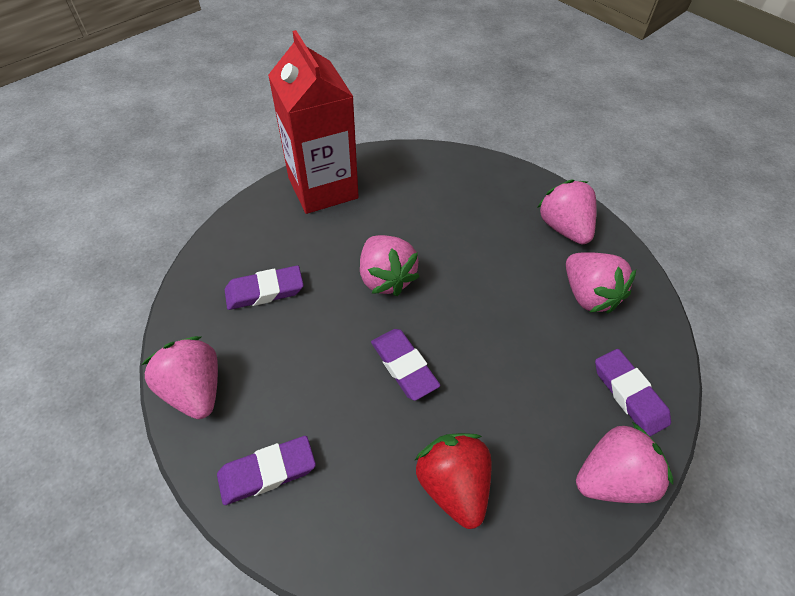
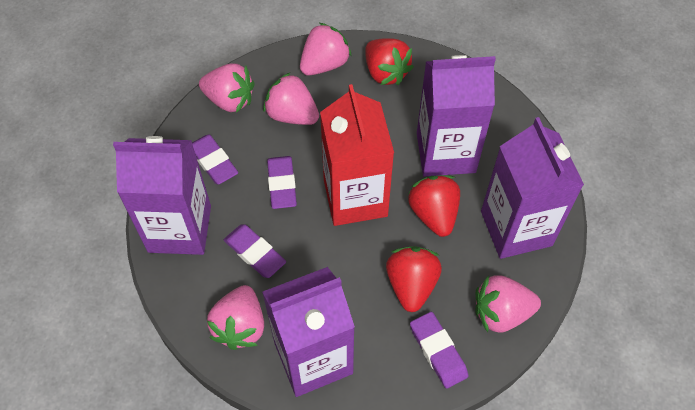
purple carton: 0 -> 4
red strawberry: 1 -> 3

